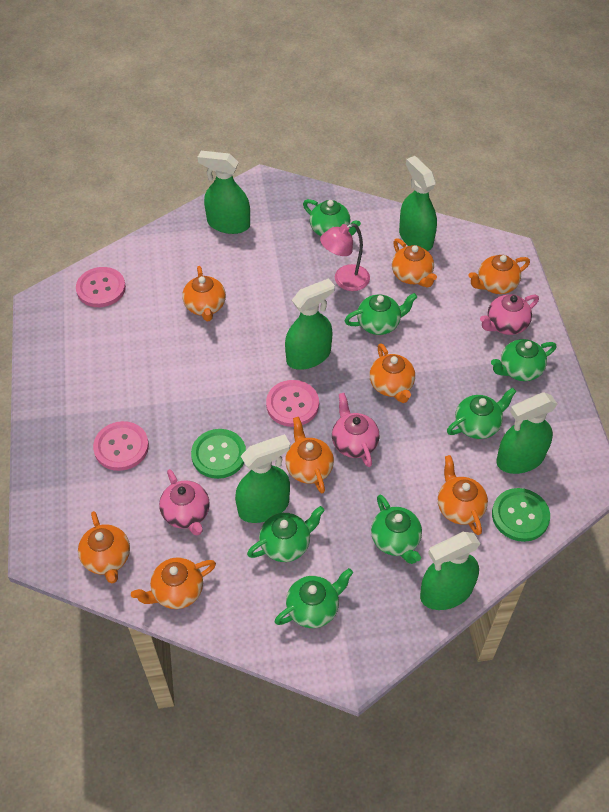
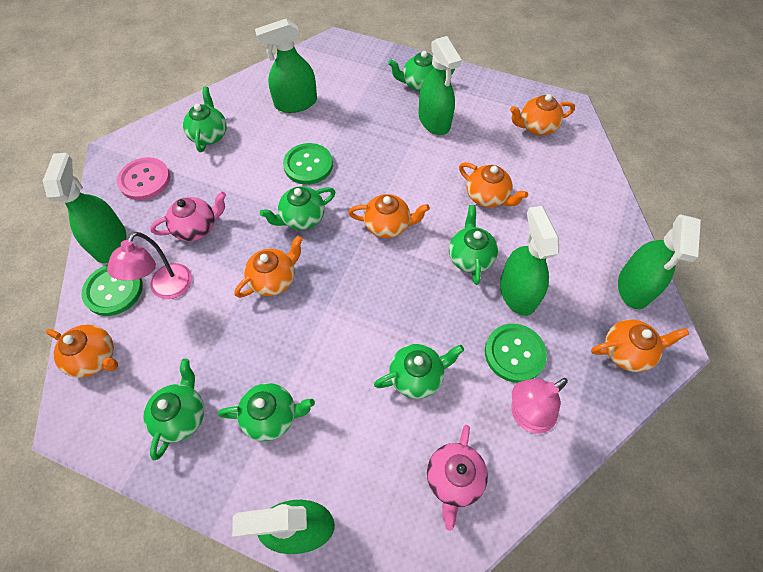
green button: 2 -> 3
orange teapot: 8 -> 6
pink button: 3 -> 1
pink lamp: 1 -> 2
pink teapot: 3 -> 2

